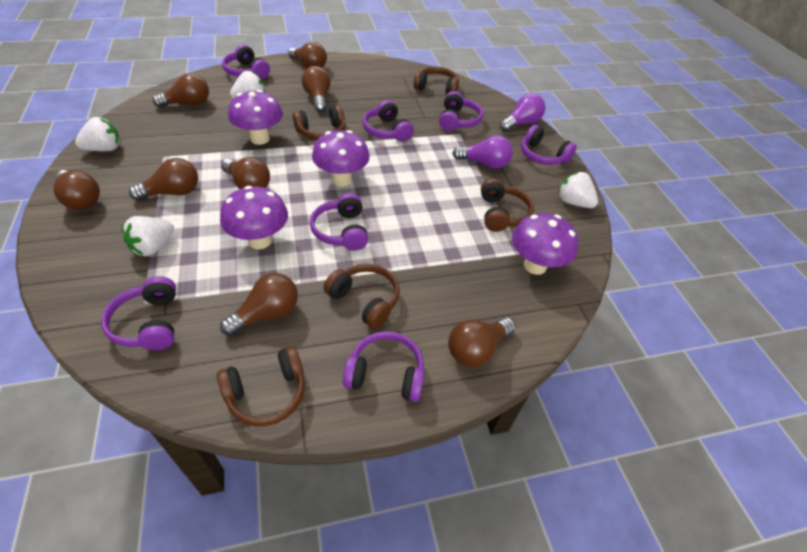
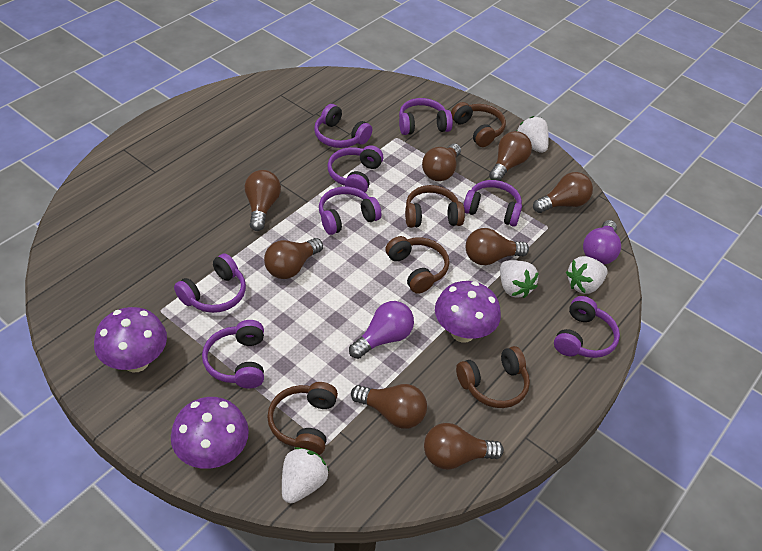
purple headphones: 7 -> 8
purple mushroom: 4 -> 3

